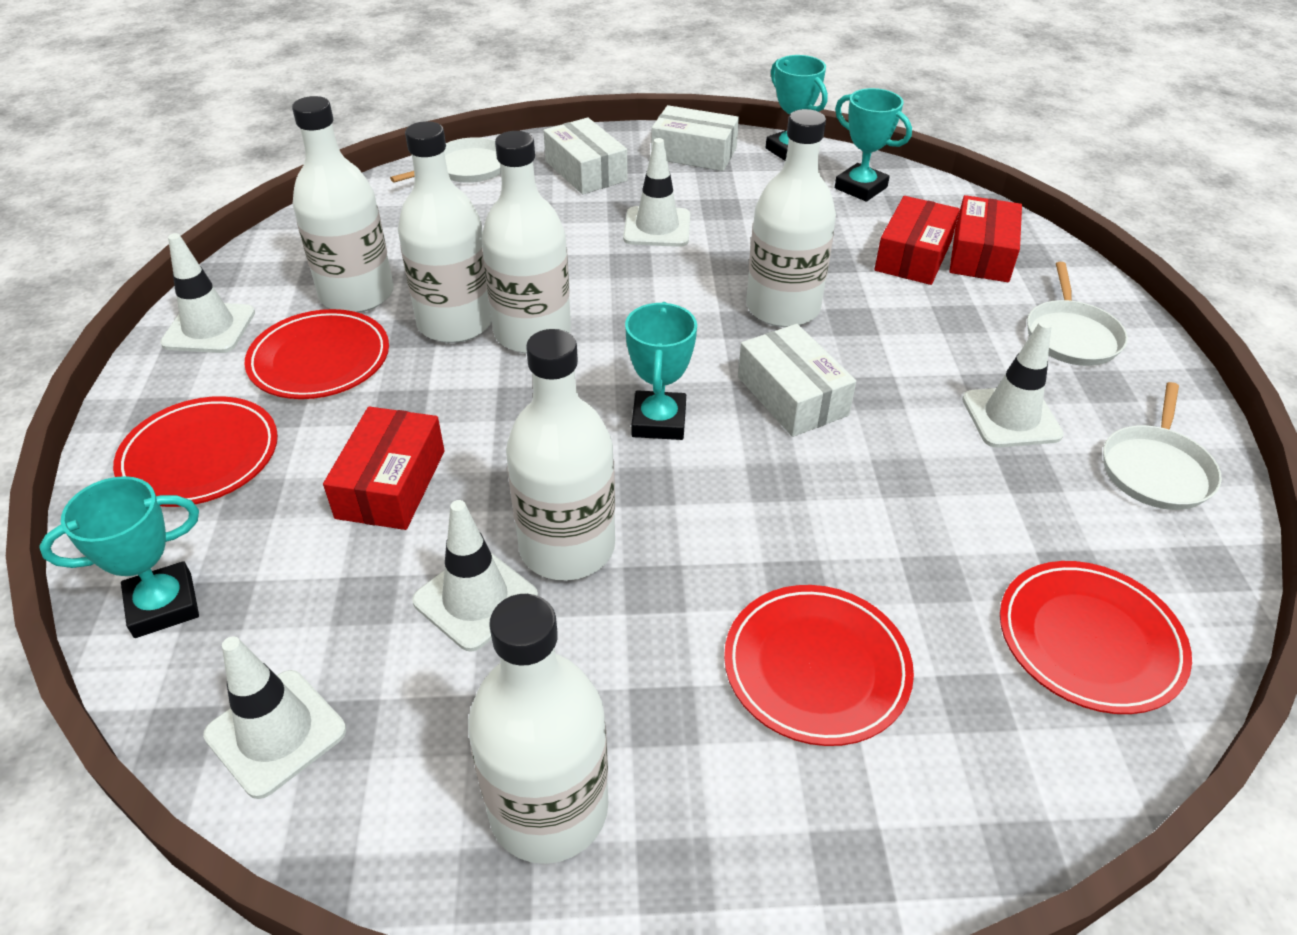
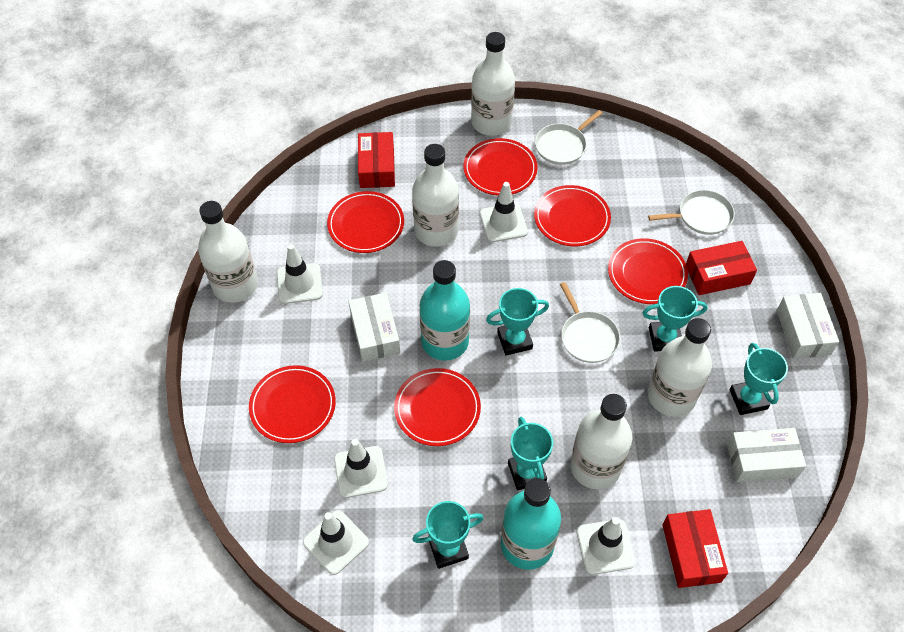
red plate: 4 -> 6
turquoise bottle: 0 -> 2
turquoise trophy: 4 -> 5
white bottle: 6 -> 5

